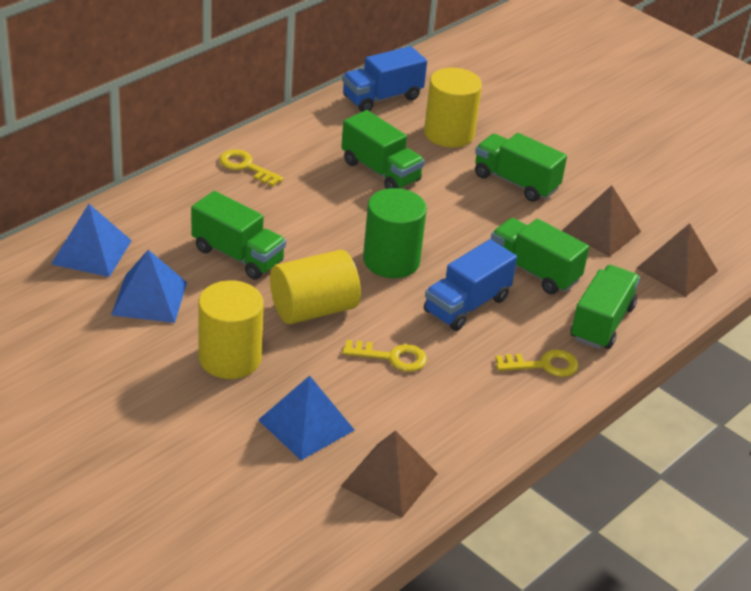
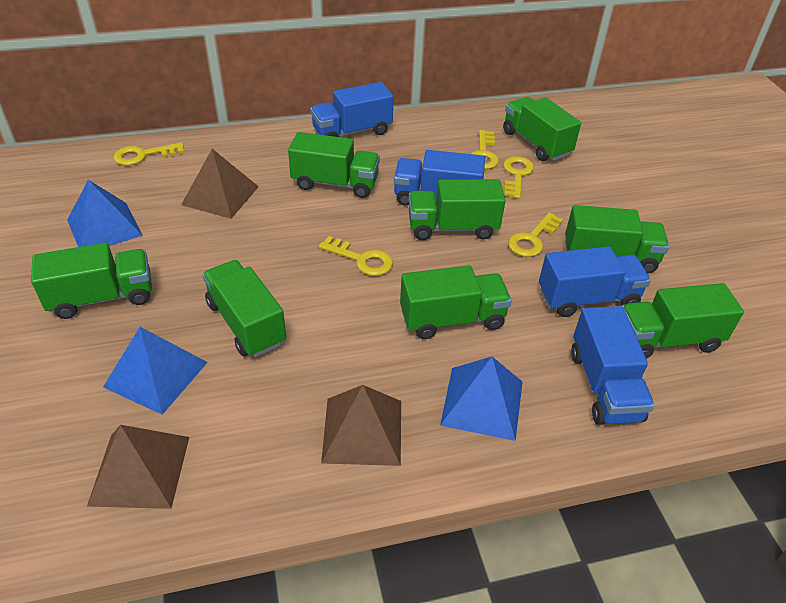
blue truck: 2 -> 4
green cylinder: 1 -> 0
green truck: 5 -> 8
yellow cylinder: 3 -> 0
yellow key: 3 -> 5

